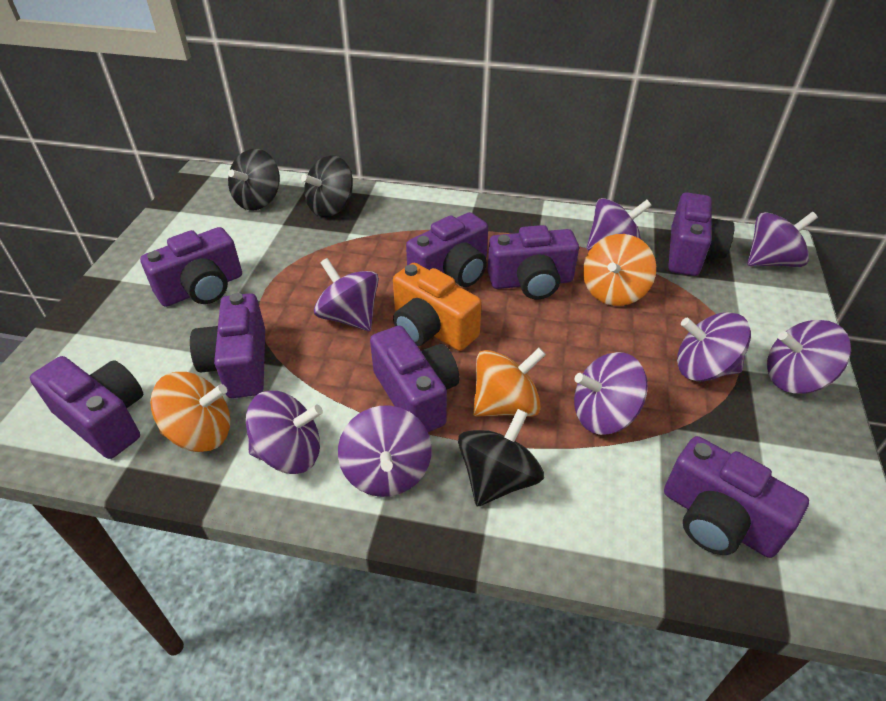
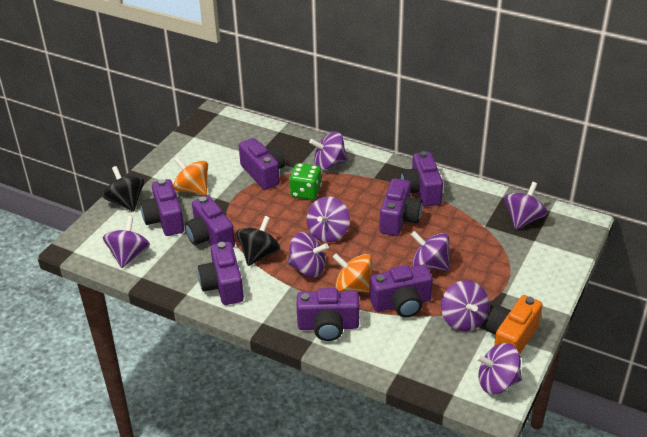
black spinning top: 3 -> 2
green dice: 0 -> 1
orange spinning top: 3 -> 2

